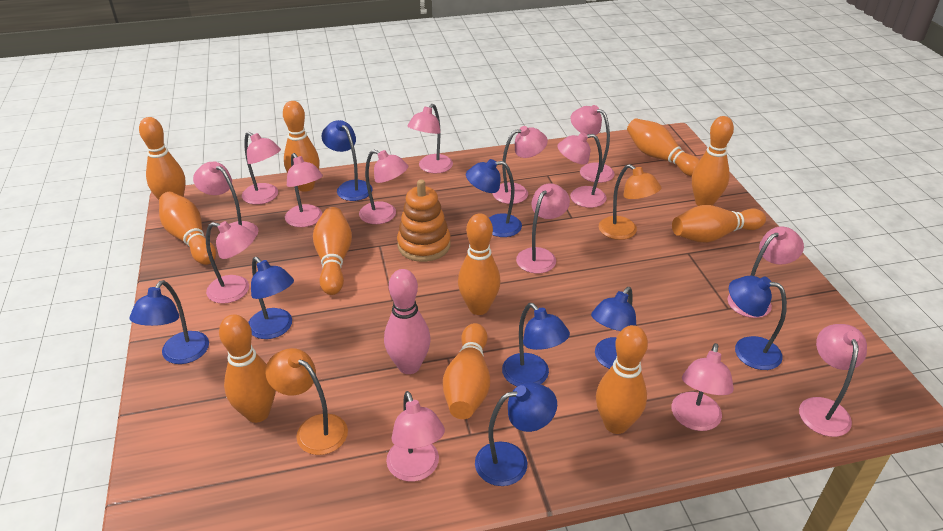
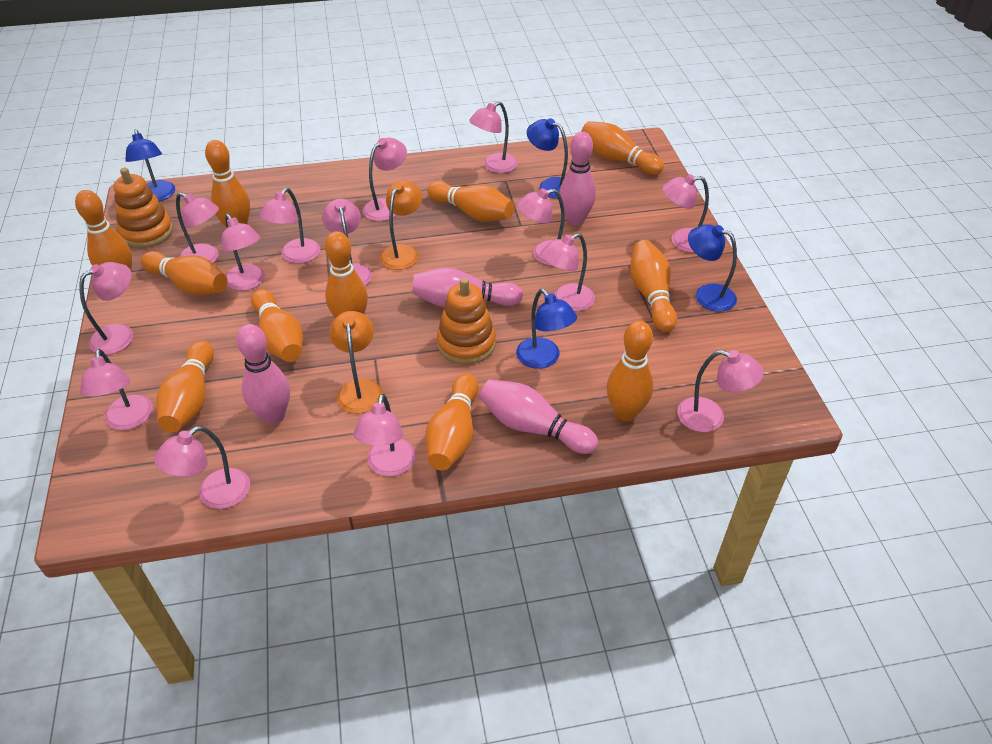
blue lamp: 8 -> 4
orange stacking toy: 1 -> 2
pink bowling pin: 1 -> 4

